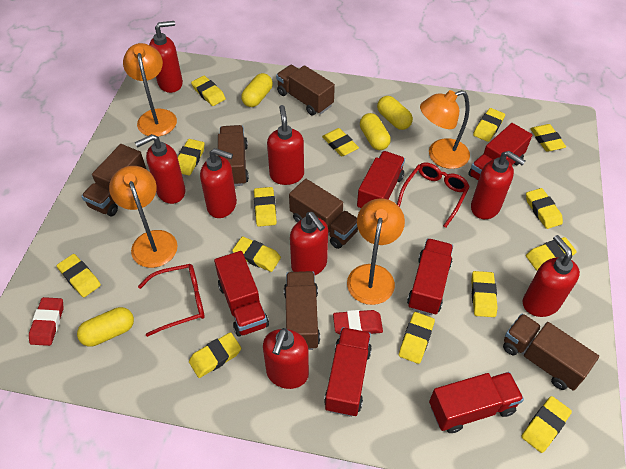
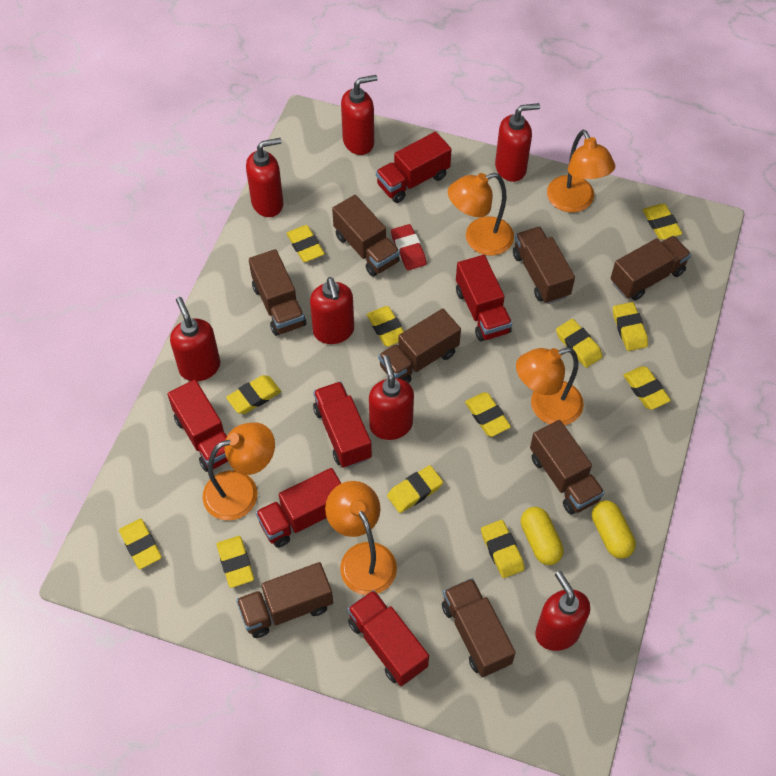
brown truck: 6 -> 8
orange lamp: 4 -> 5
red eraser: 2 -> 1
red glasses: 2 -> 0
red soap dispenser: 8 -> 7
yellow capsule: 4 -> 2
yellow eraser: 14 -> 12

